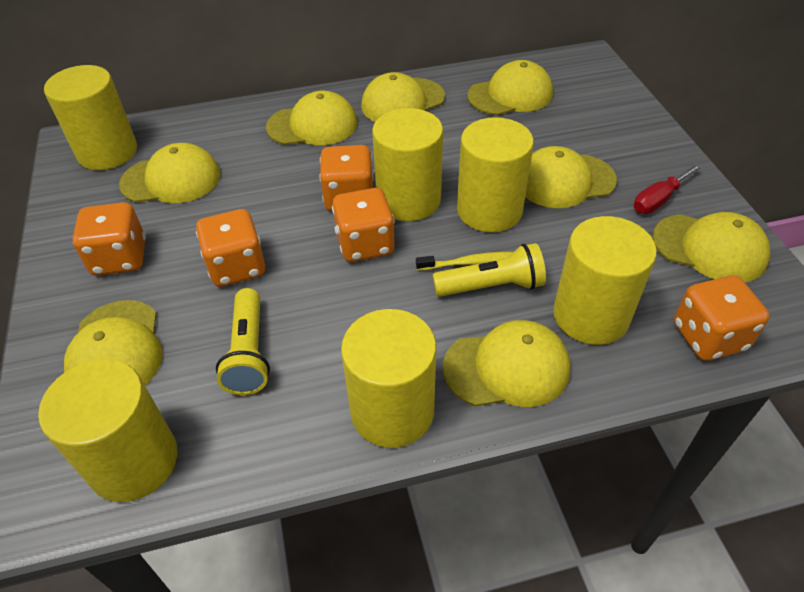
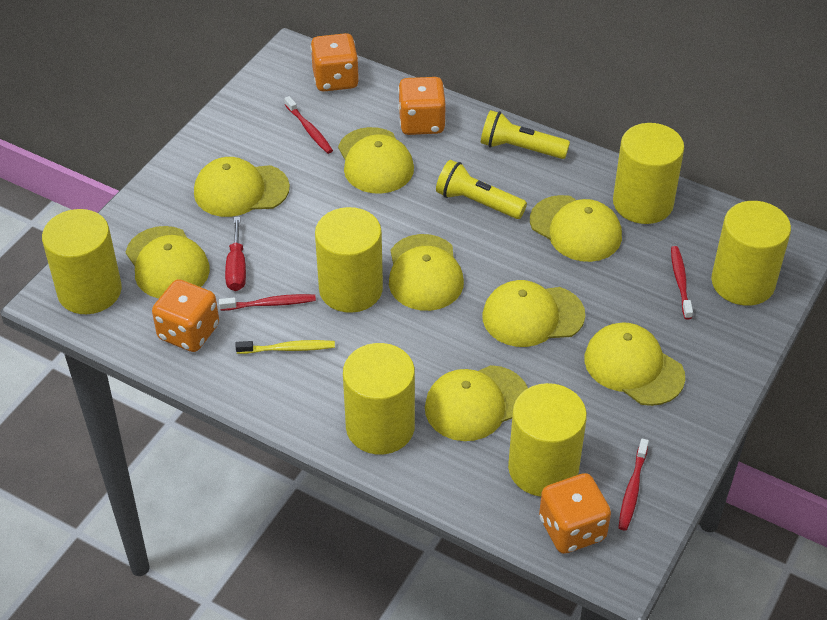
orange dice: 5 -> 4
red toothbrush: 0 -> 4

